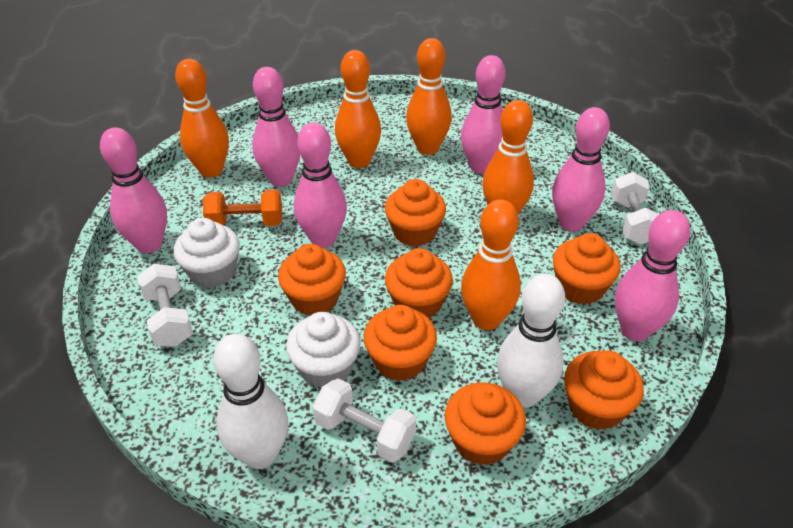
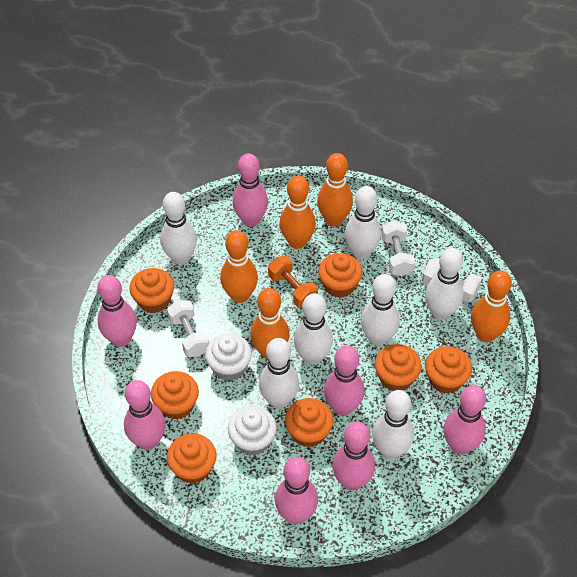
pink bowling pin: 6 -> 7
white bowling pin: 2 -> 7

